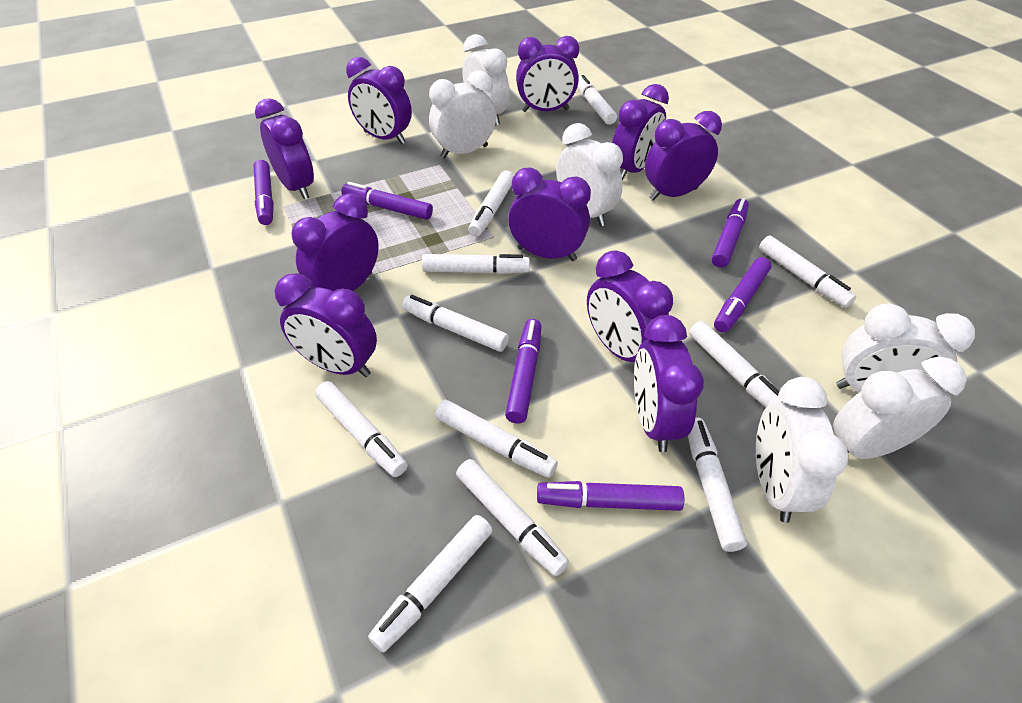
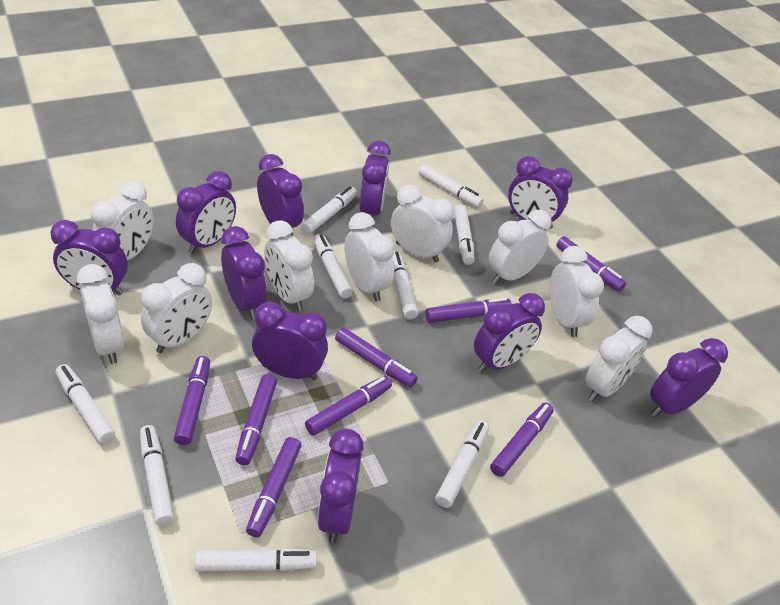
purple marker: 6 -> 8
white clock: 6 -> 9
white marker: 11 -> 9

